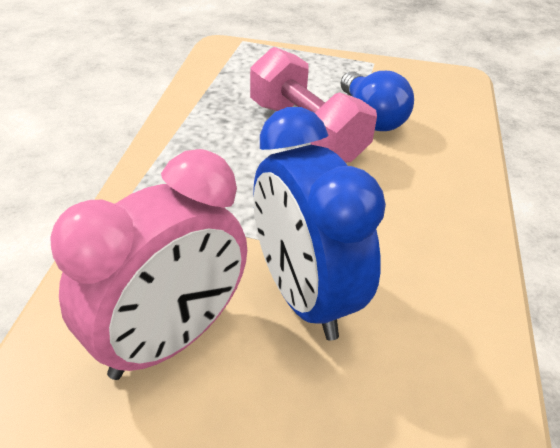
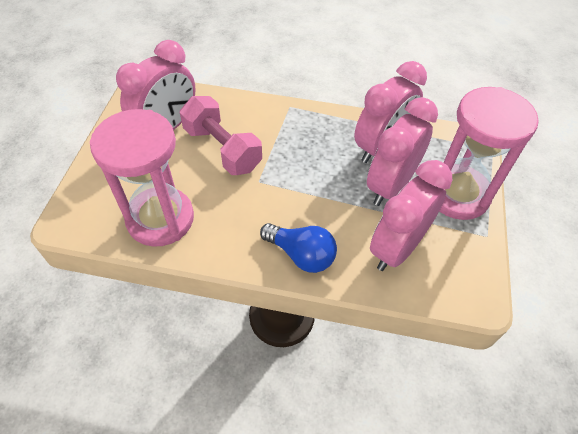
blue clock: 1 -> 0
pink clock: 1 -> 4
pink hourglass: 0 -> 2

